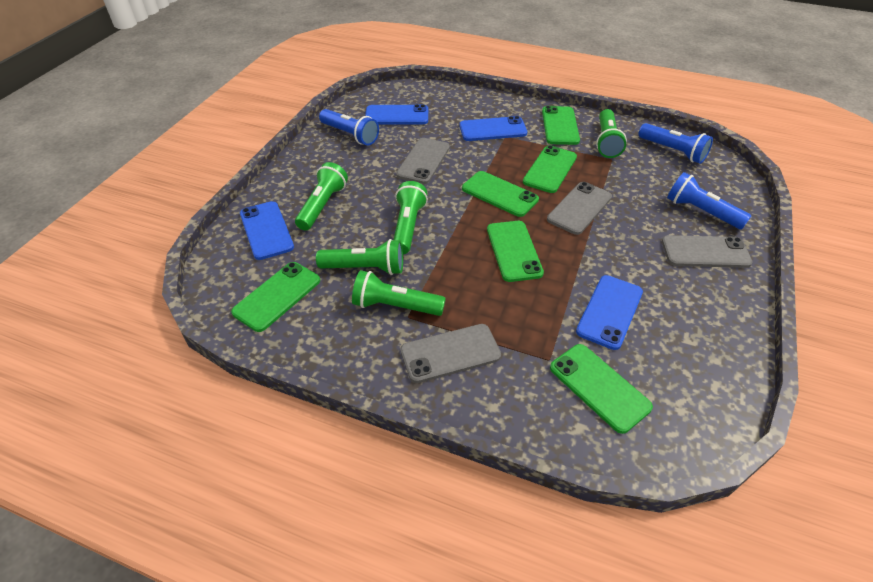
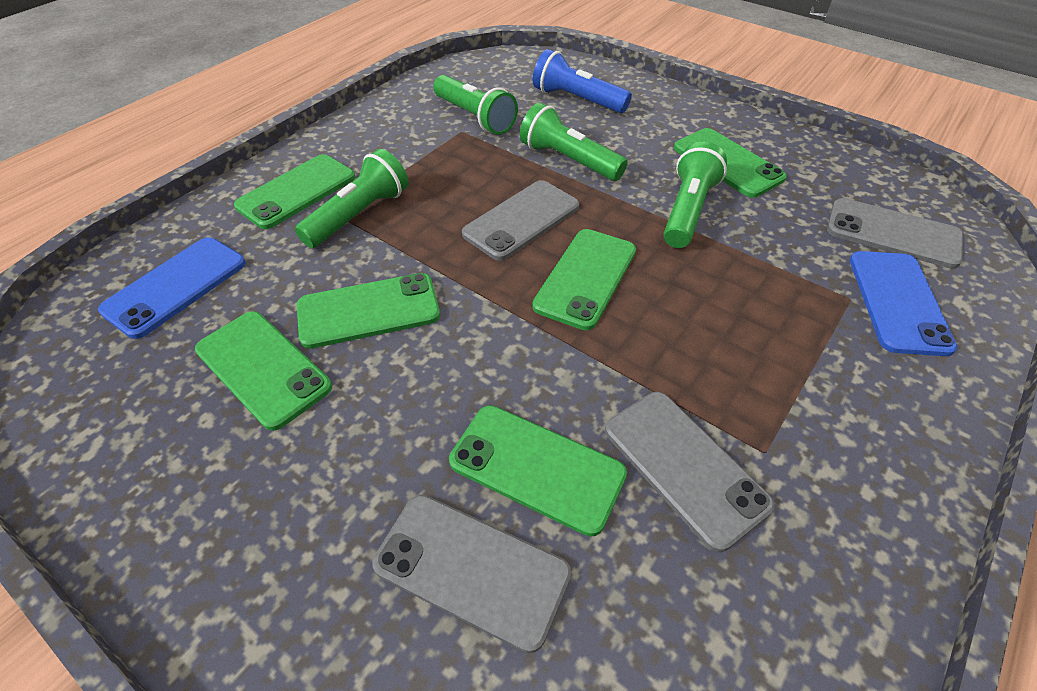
blue flashlight: 3 -> 1
blue phone: 4 -> 2
green flashlight: 5 -> 4

